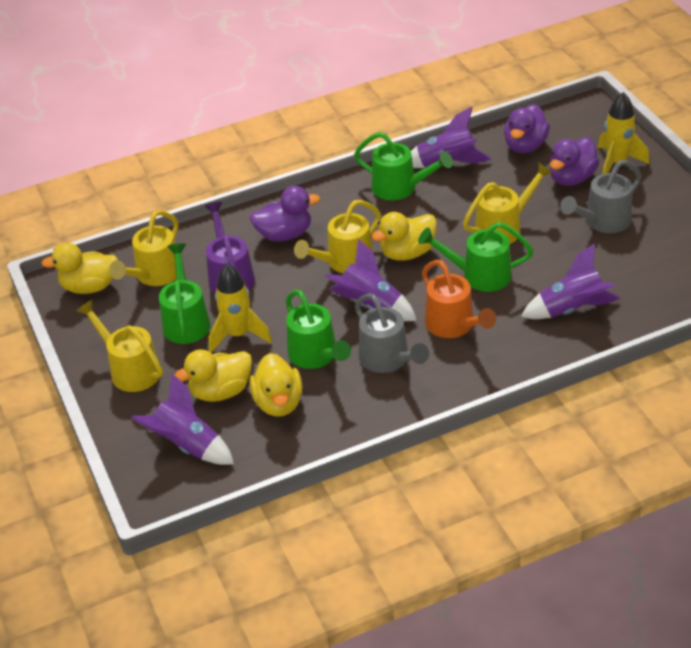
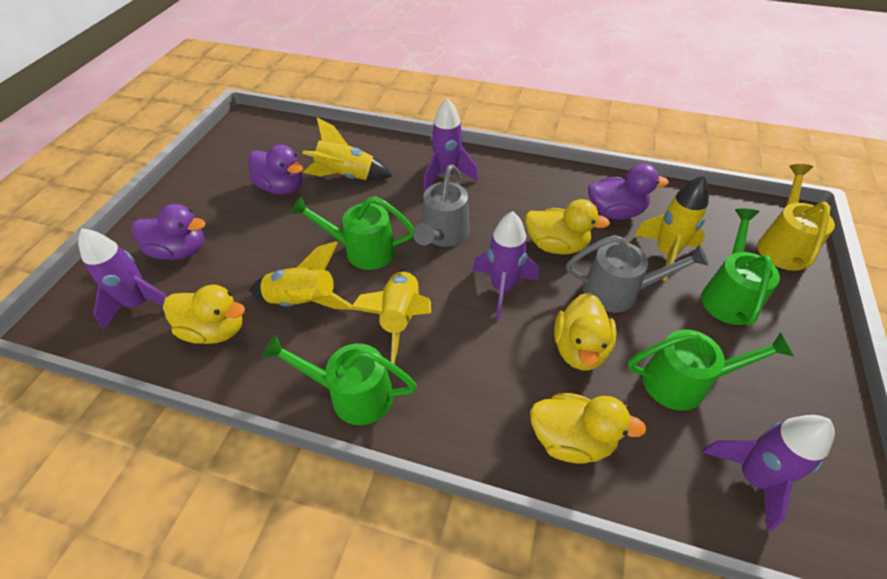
orange watering can: 1 -> 0
purple watering can: 1 -> 0
yellow rocket: 2 -> 4
yellow watering can: 4 -> 1

